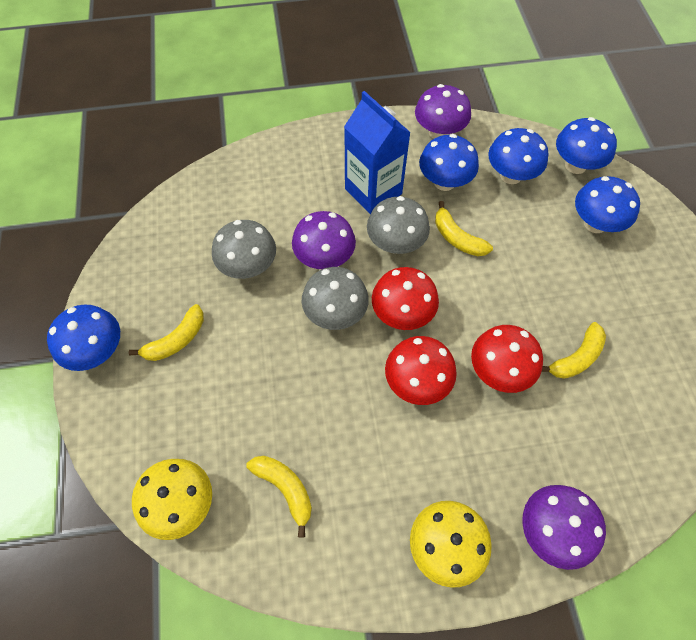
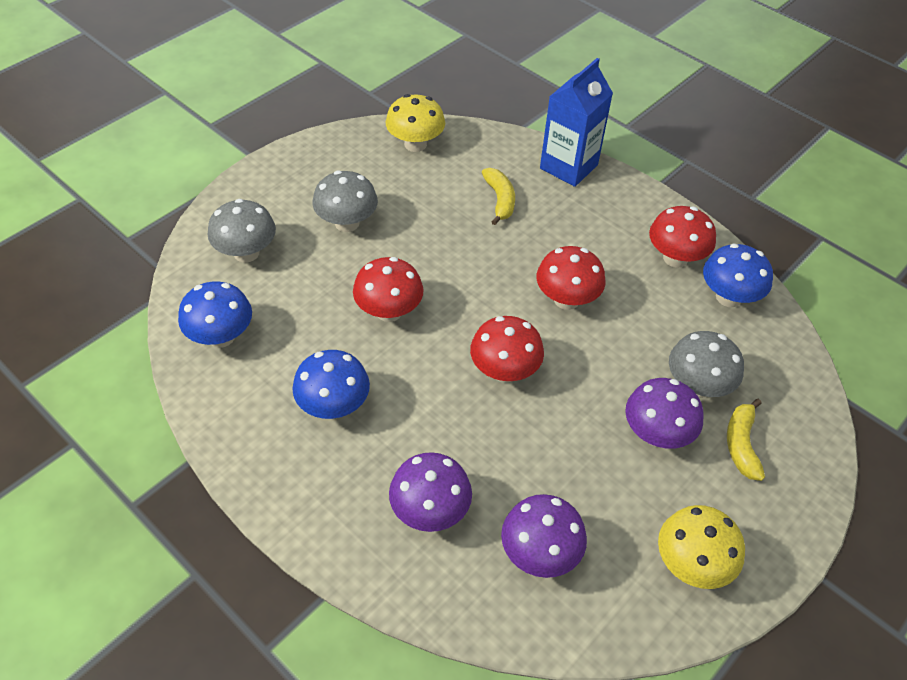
blue mushroom: 5 -> 3
red mushroom: 3 -> 4
yellow banana: 4 -> 2

